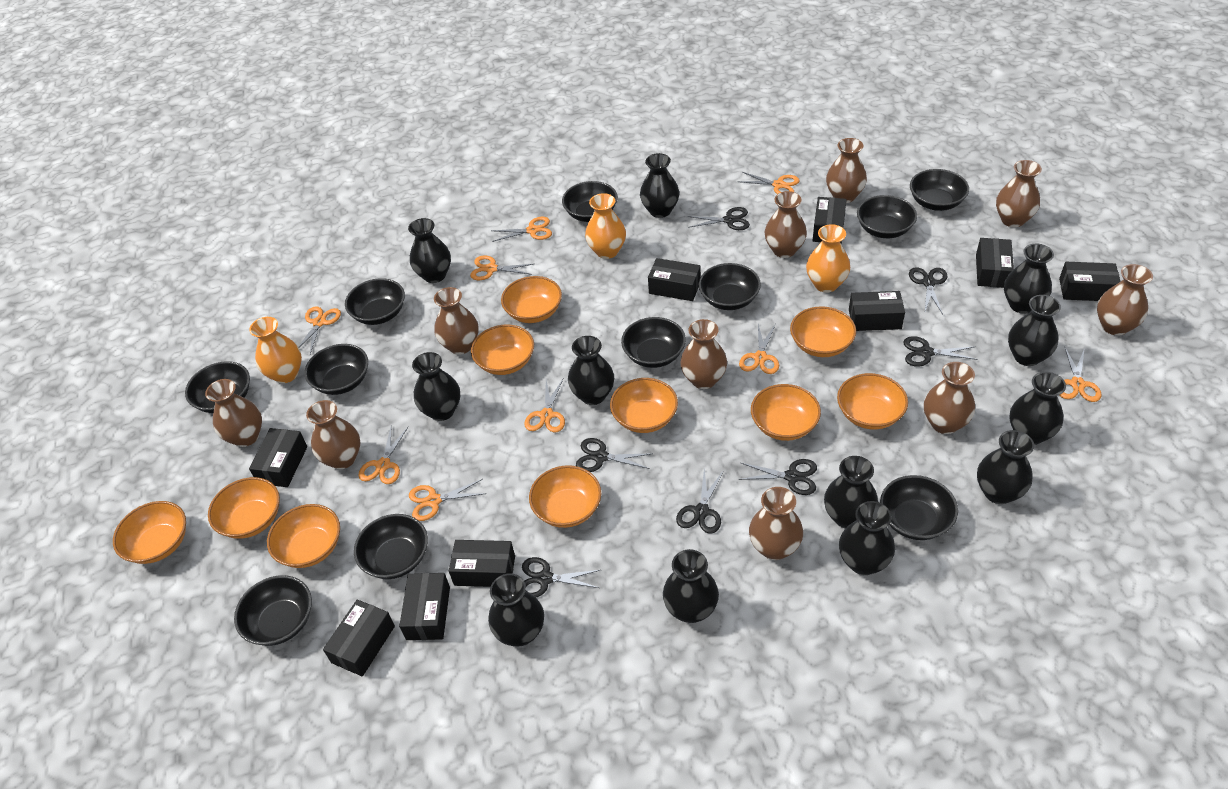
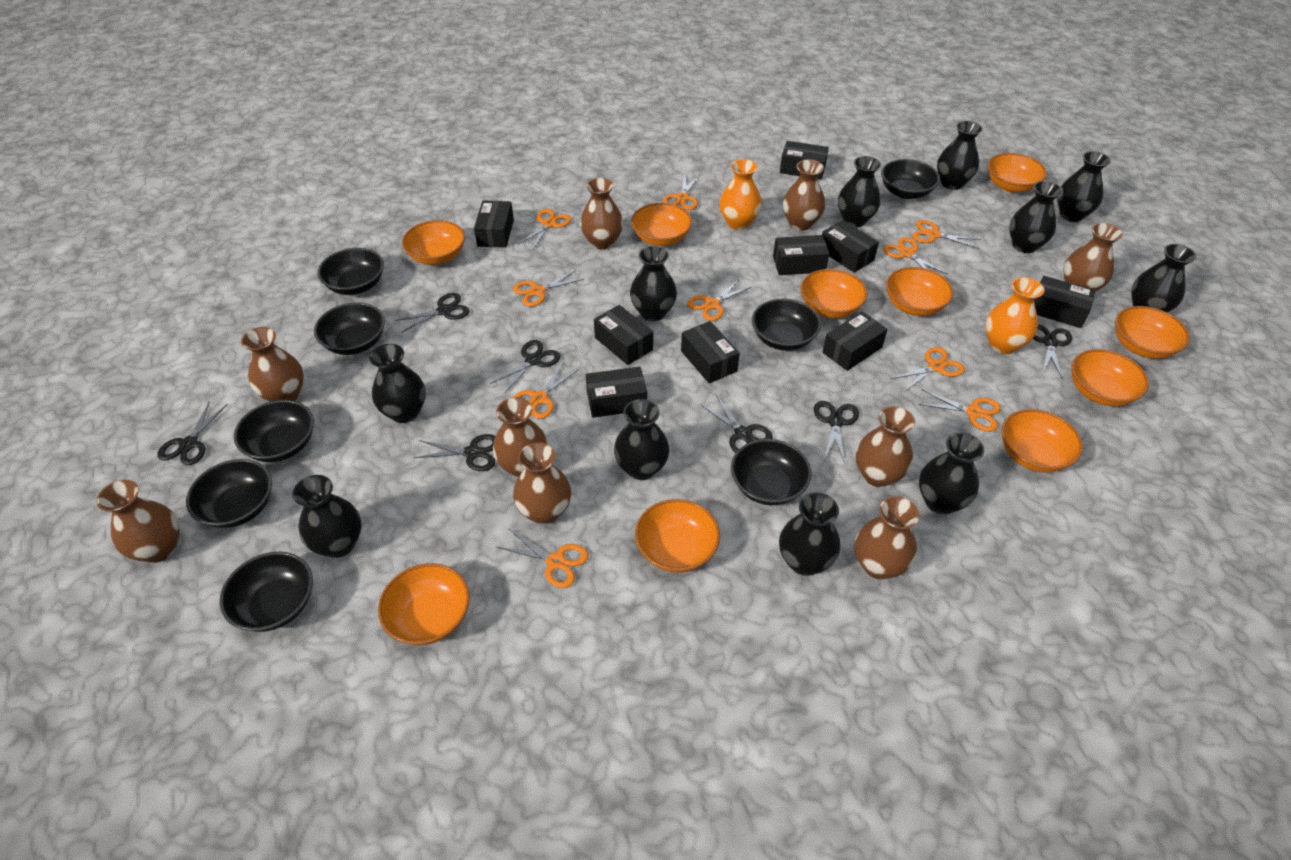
black bowl: 11 -> 8
black vase: 12 -> 11
brown vase: 10 -> 9
orange scissors: 9 -> 10
orange vase: 3 -> 2

